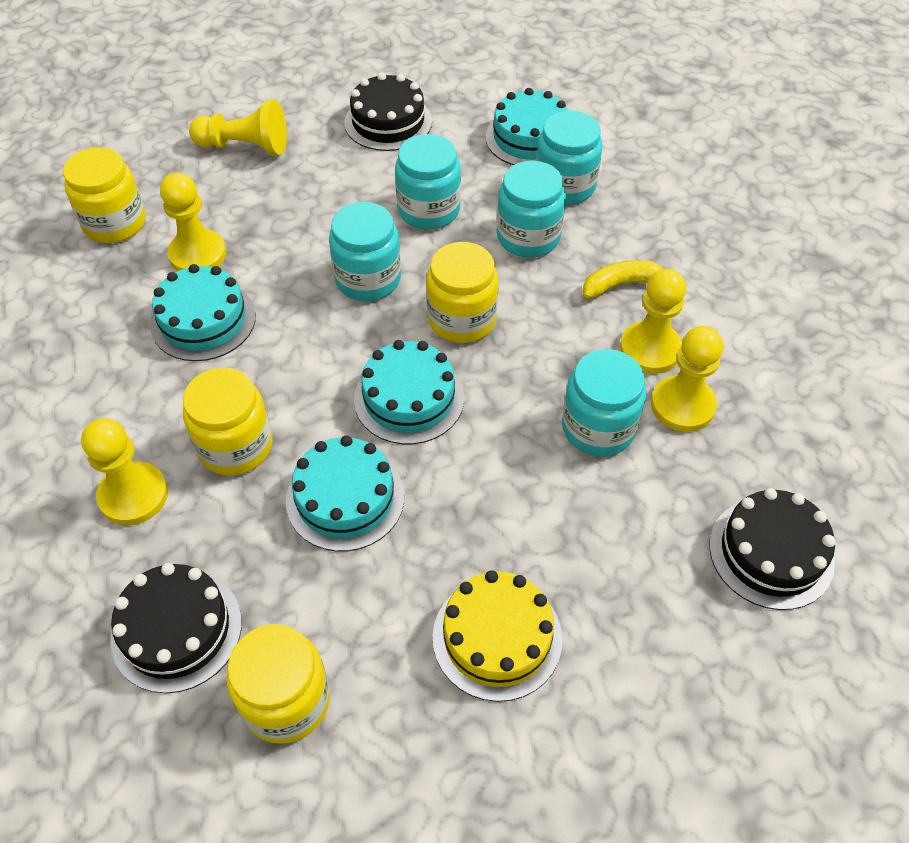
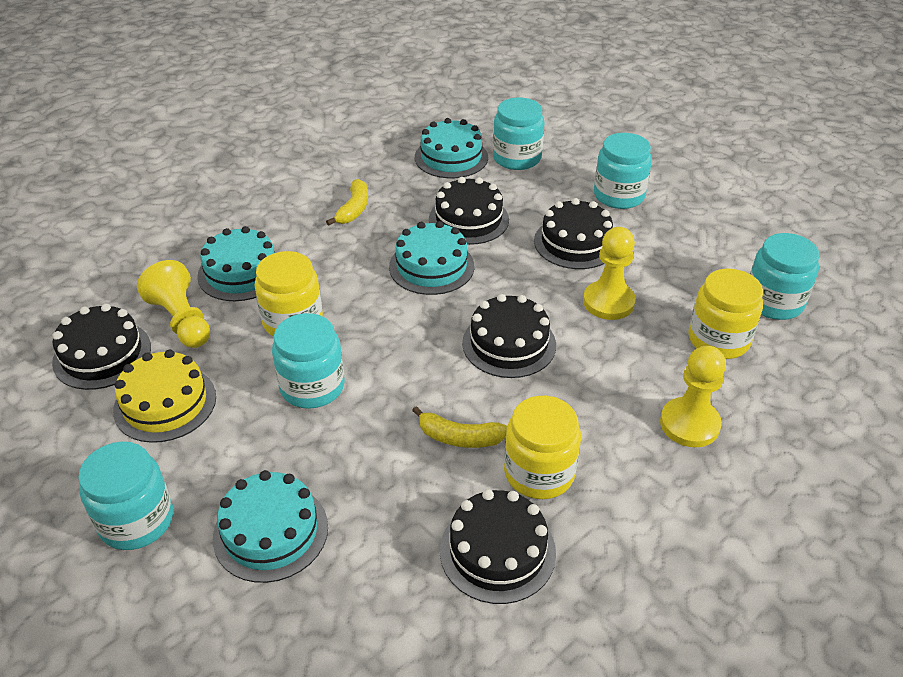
black cake: 3 -> 5
yellow banana: 1 -> 2
yellow jar: 4 -> 3
yellow pawn: 5 -> 3

